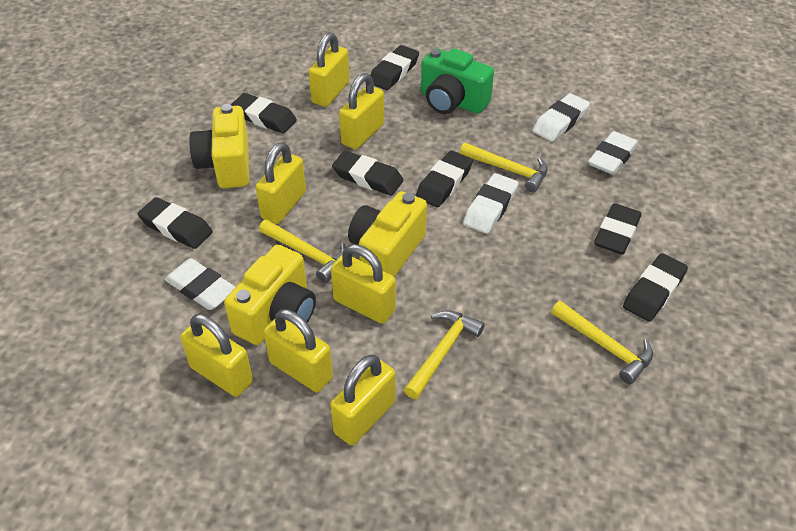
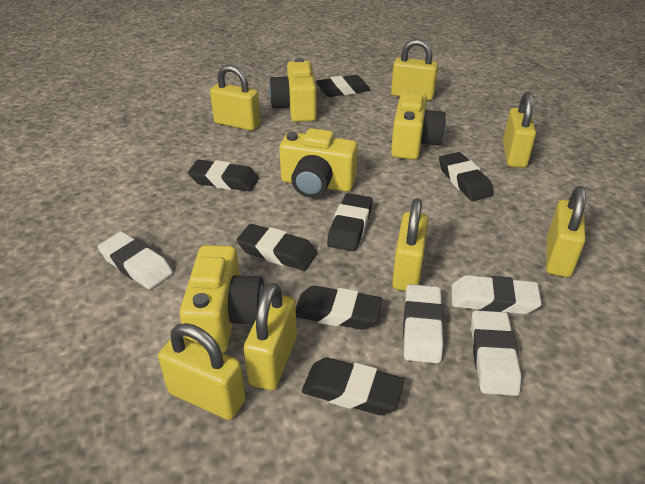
green camera: 1 -> 0
yellow camera: 3 -> 4
yellow hammer: 4 -> 0

